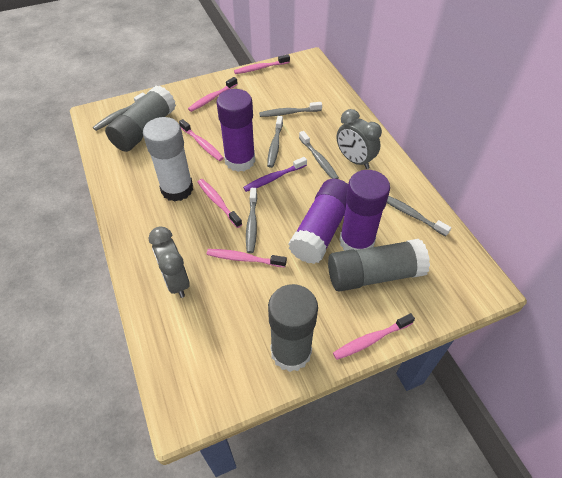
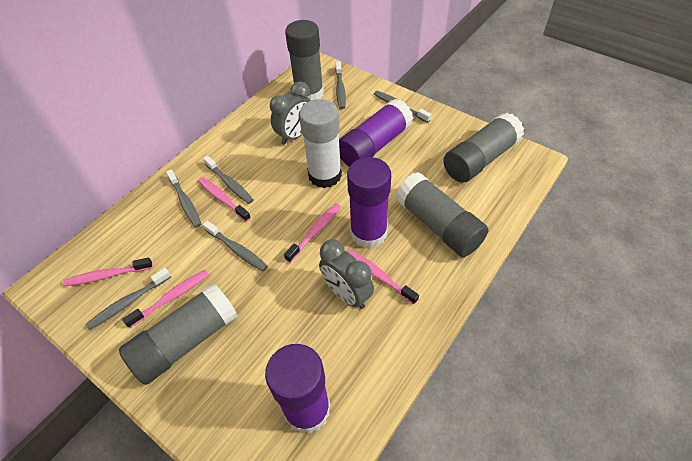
grey glue stick: 3 -> 4
pink toothbrush: 6 -> 5
purple toothbrush: 1 -> 0

